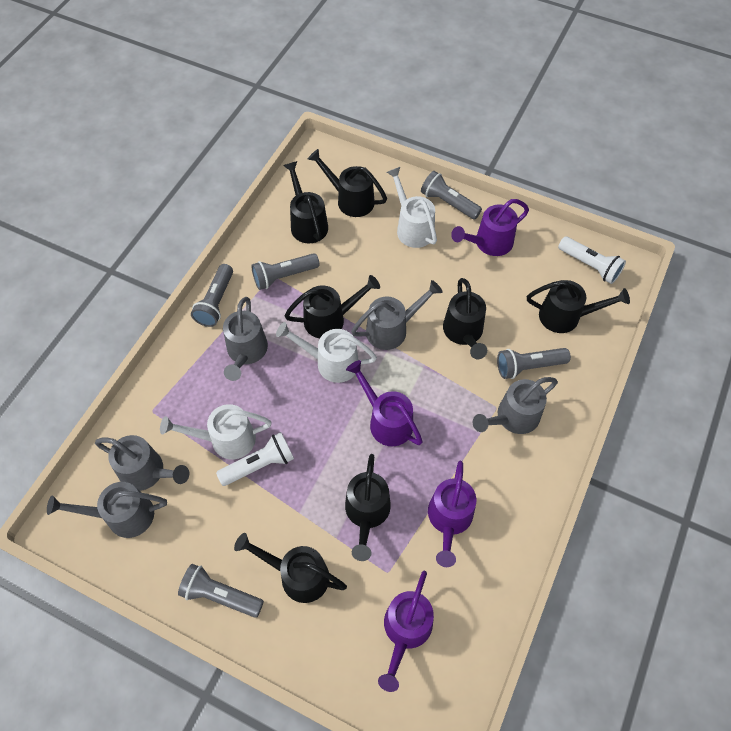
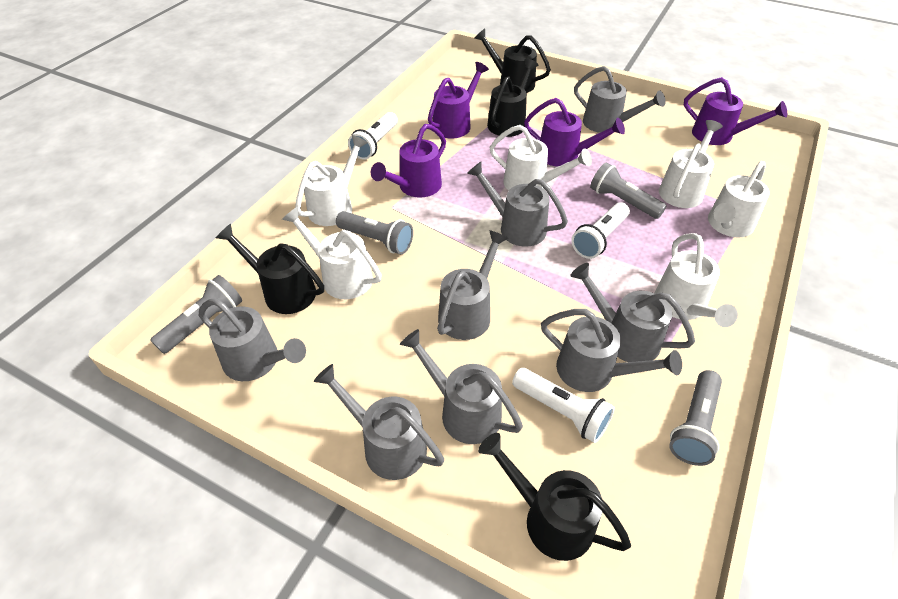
black watering can: 7 -> 4
grey flashlight: 5 -> 4
grey watering can: 5 -> 8
white flashlight: 2 -> 3
white watering can: 3 -> 6

